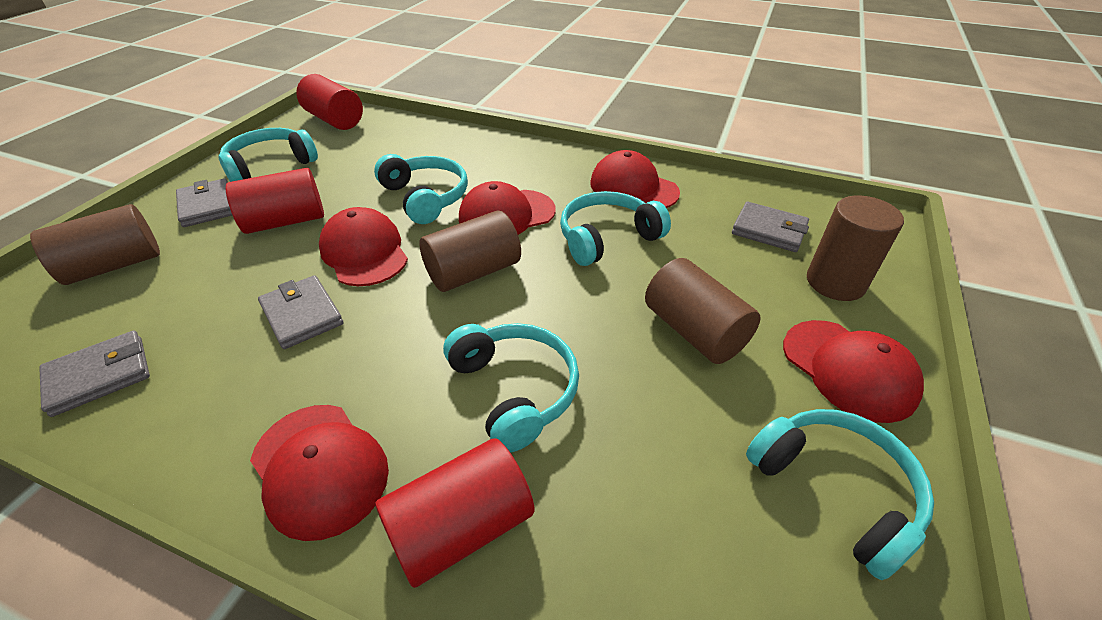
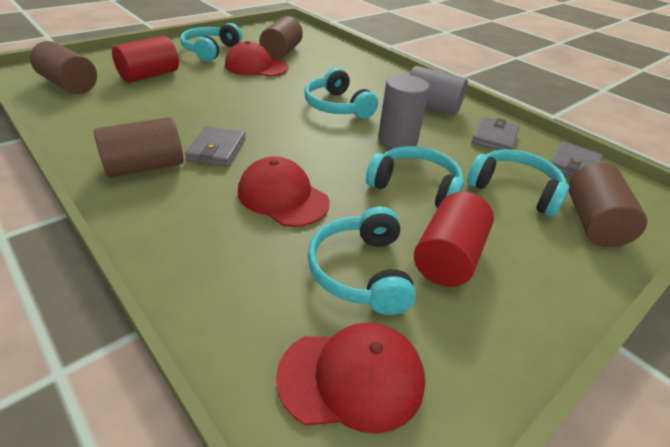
grey cylinder: 0 -> 2
grey wallet: 4 -> 3
red cap: 5 -> 3
red cylinder: 3 -> 2

